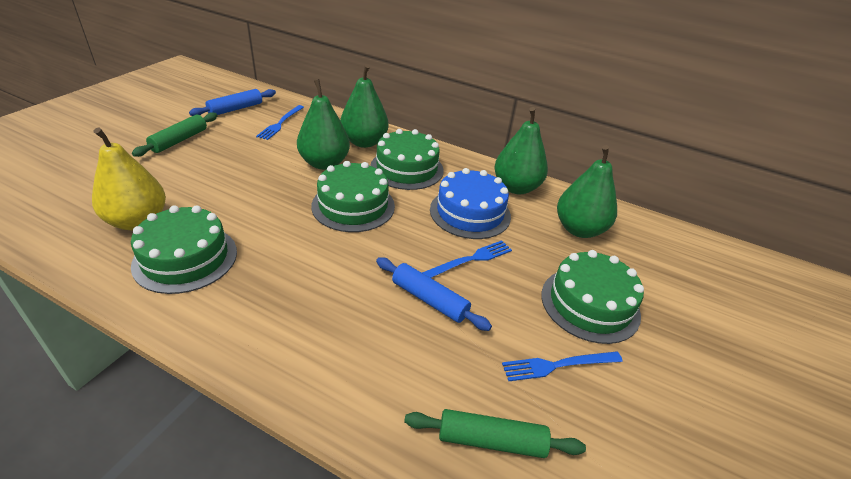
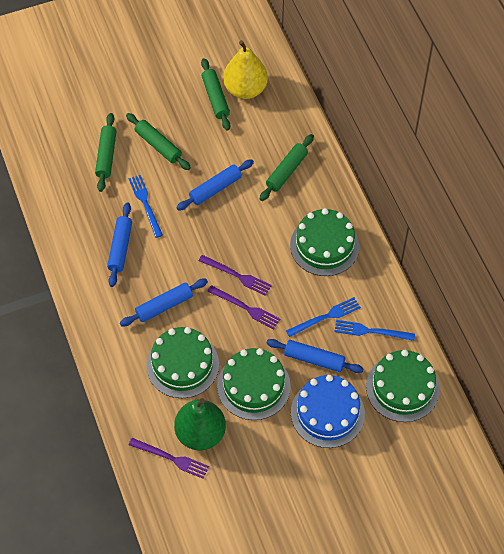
blue rolling pin: 2 -> 4
green pear: 4 -> 1
green rolling pin: 2 -> 4
purple fork: 0 -> 3

